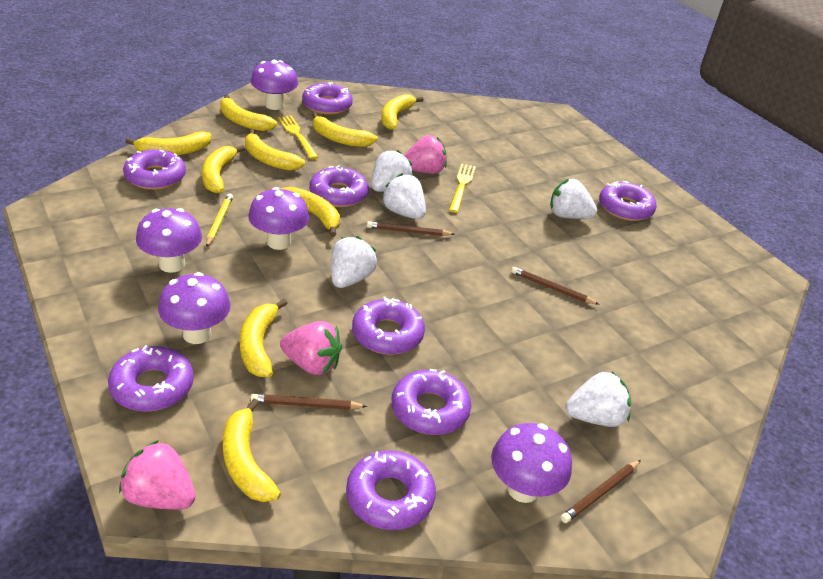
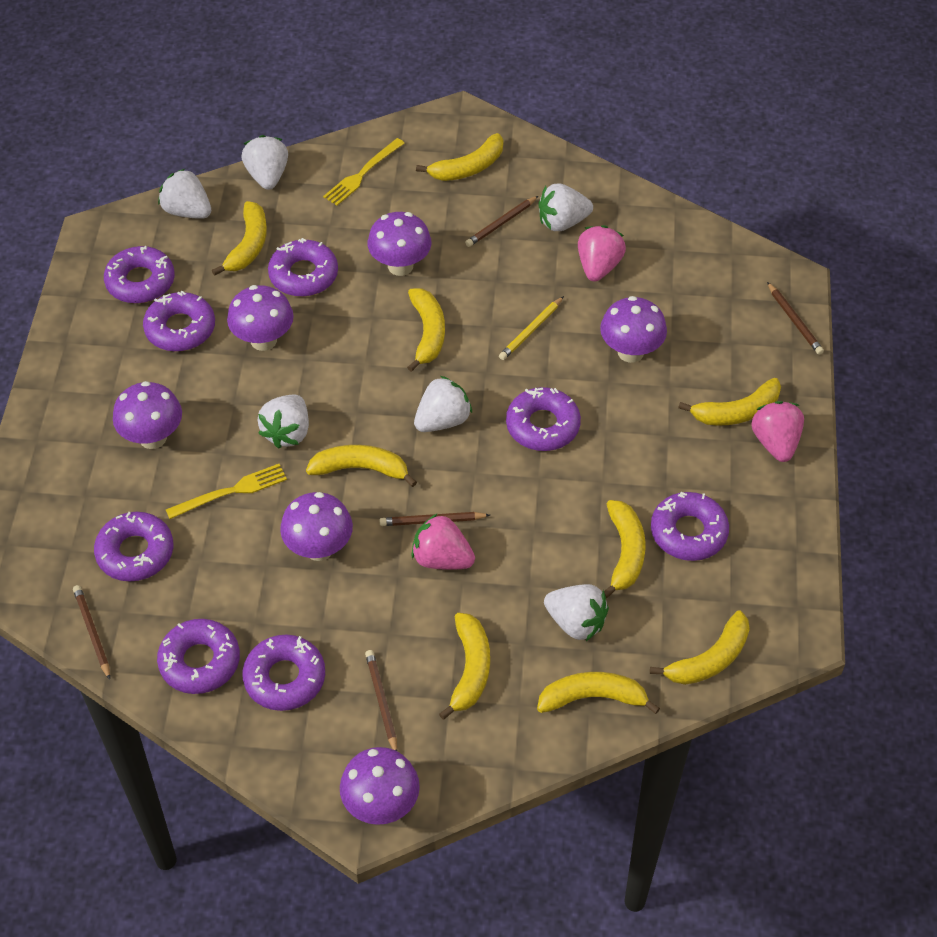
brown pencil: 4 -> 5
purple mushroom: 5 -> 6
white strawberry: 5 -> 6

